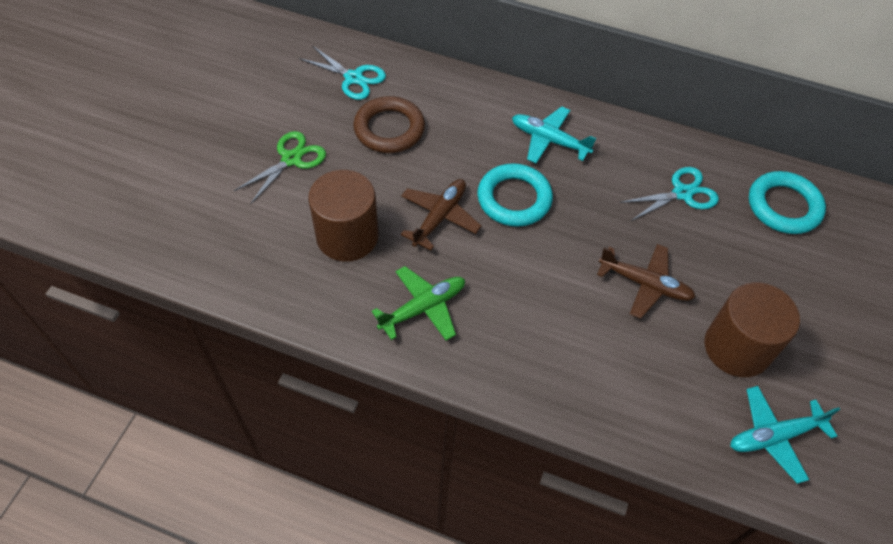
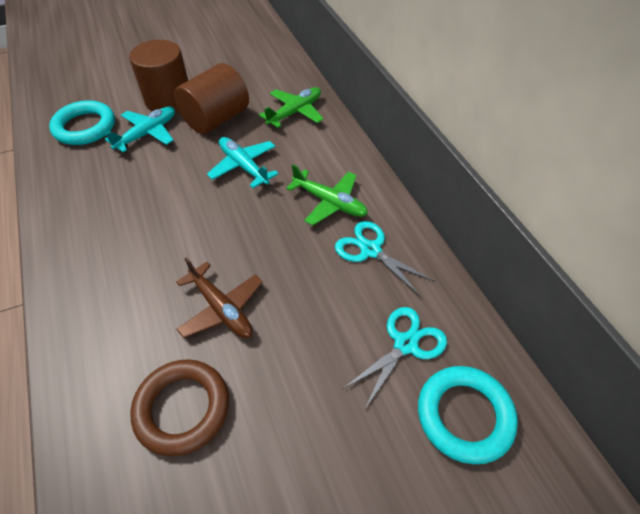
brown plane: 2 -> 1
green plane: 1 -> 2
green scissors: 1 -> 0

